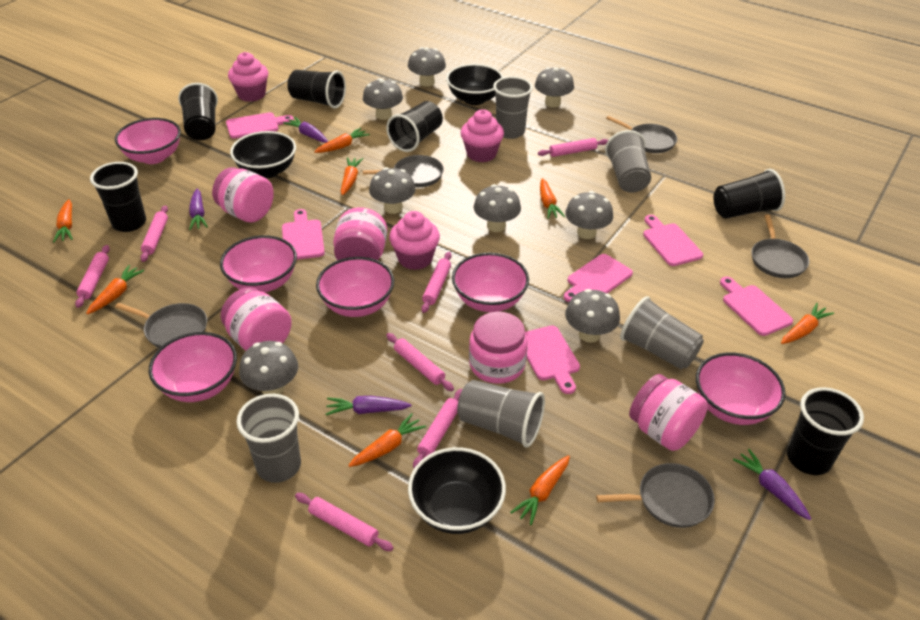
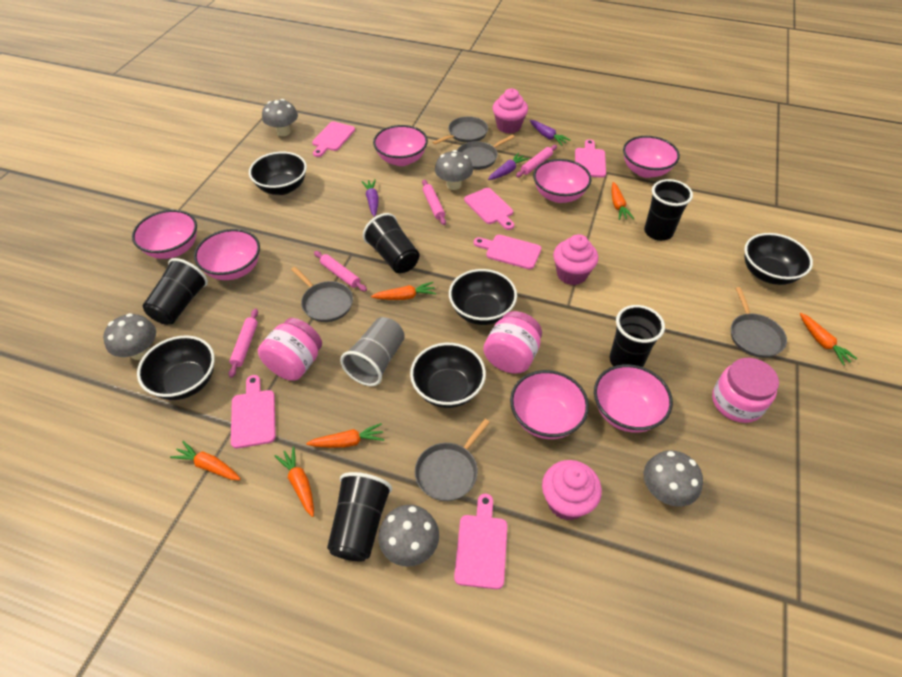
black bowl: 3 -> 5
black cup: 6 -> 5
grey cup: 5 -> 1
grey mushroom: 8 -> 5
orange carrot: 8 -> 6
pink bowl: 6 -> 7
pink jar: 5 -> 3
pink rolling pin: 7 -> 4
purple carrot: 4 -> 3

